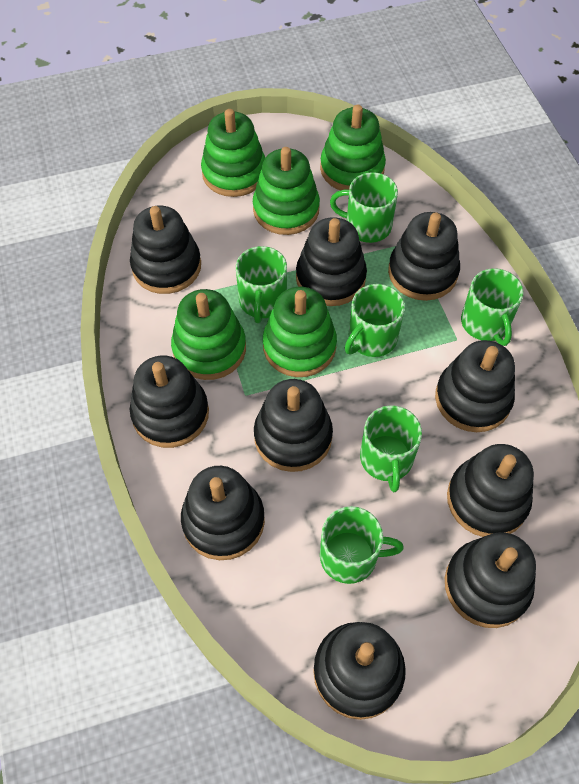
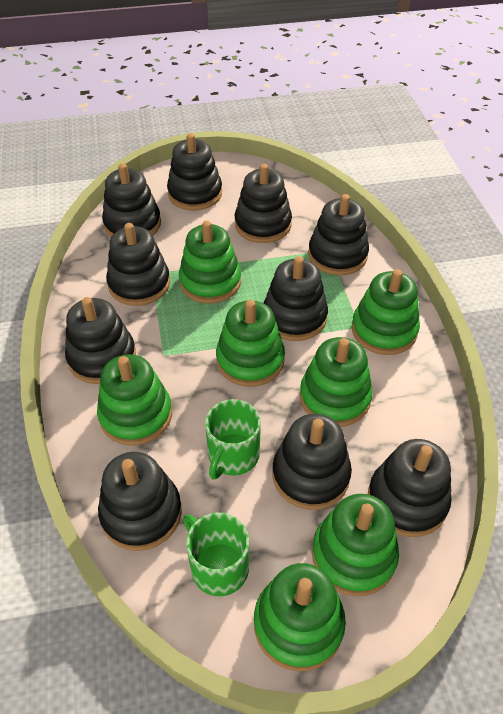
green mug: 6 -> 2
green stacking toy: 5 -> 7

